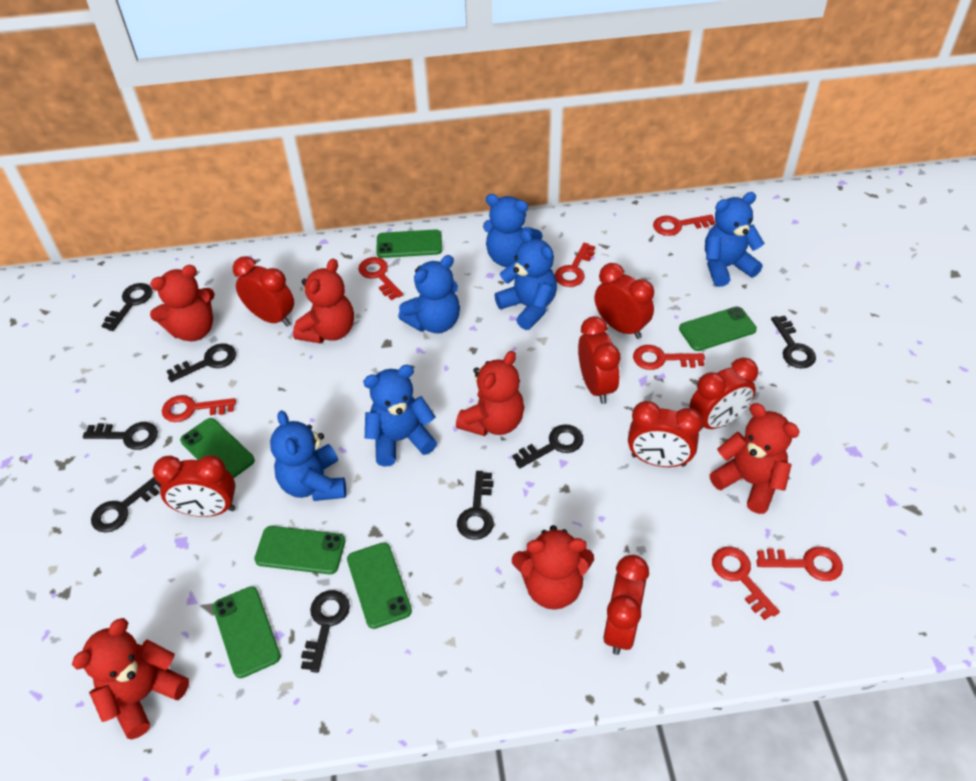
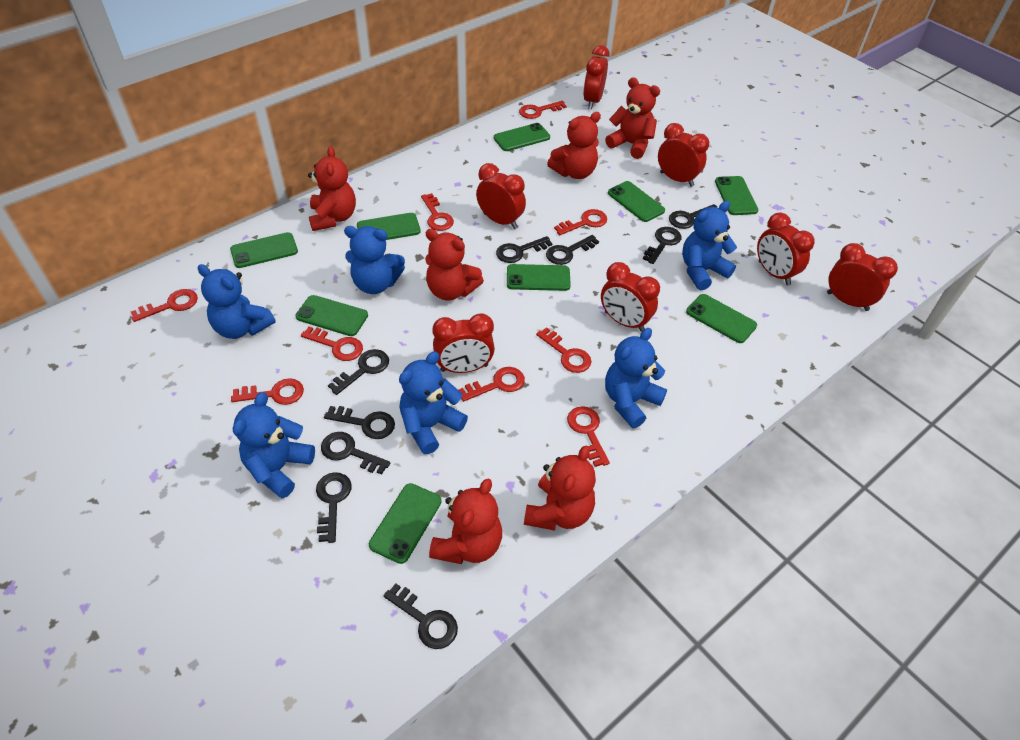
black key: 8 -> 9
green phone: 6 -> 9
red key: 7 -> 9

